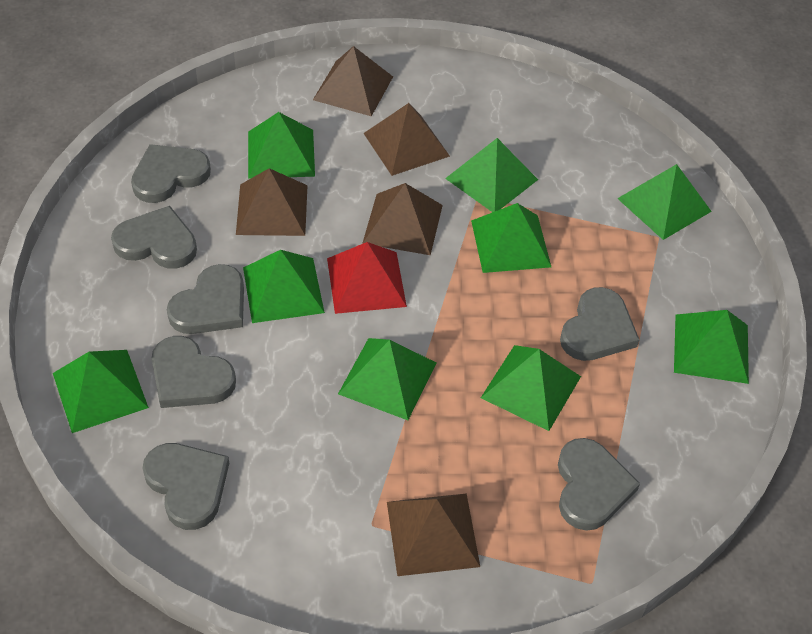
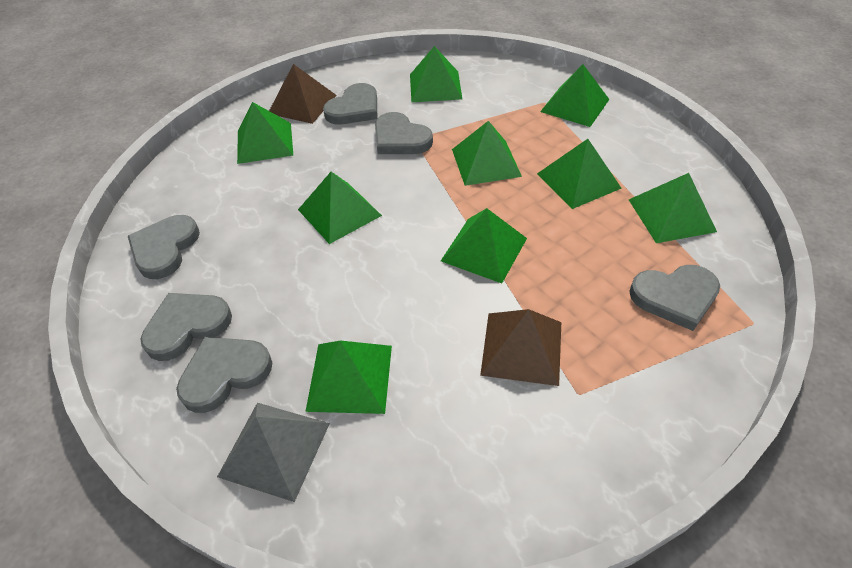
brown pyramid: 5 -> 2
grey heart: 7 -> 6
grey pyramid: 0 -> 1
red pyramid: 1 -> 0

